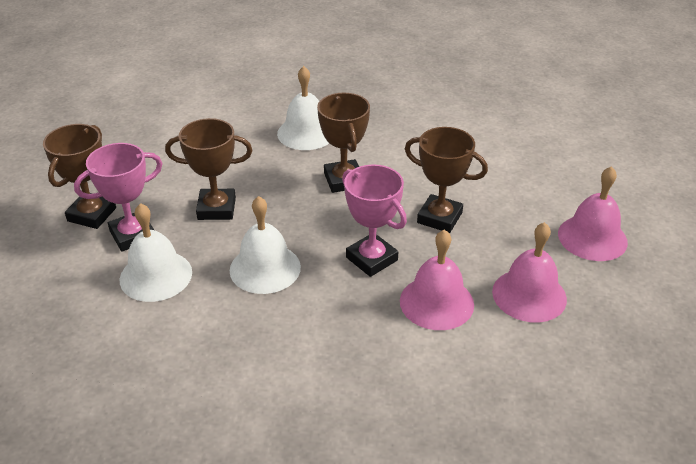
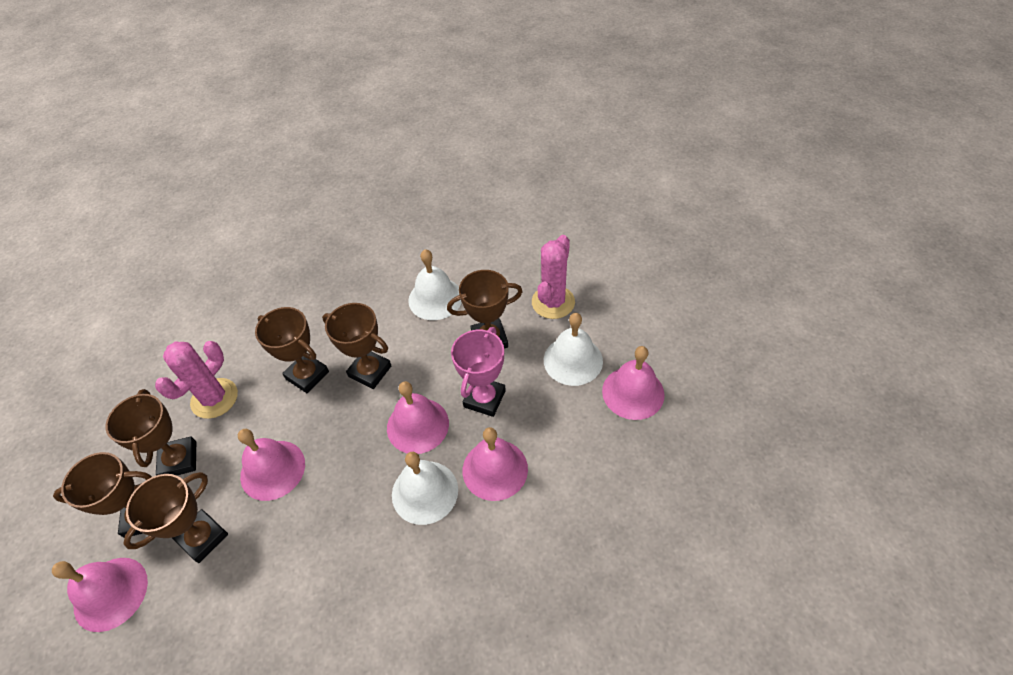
brown trophy: 4 -> 6
pink bell: 3 -> 5
pink cactus: 0 -> 2
pink trophy: 2 -> 1

